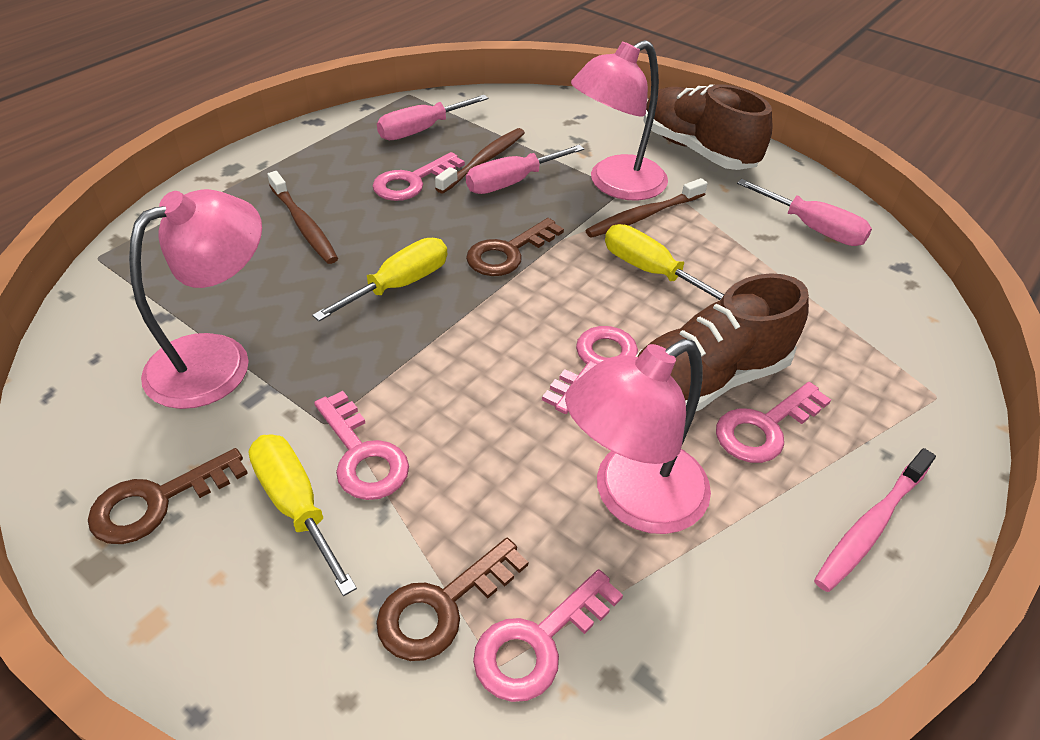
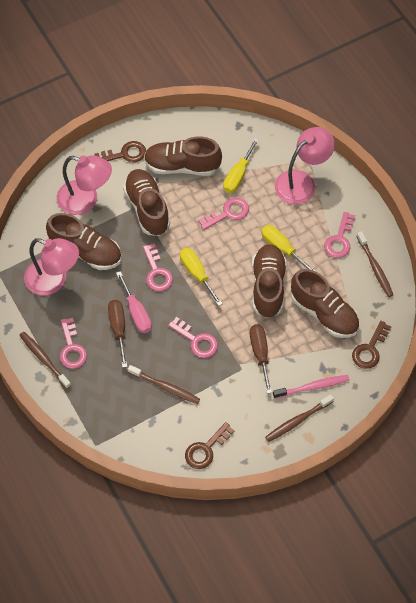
brown screwdriver: 0 -> 2
brown shoe: 2 -> 5
brown toothbrush: 3 -> 4
pink screwdriver: 3 -> 1

